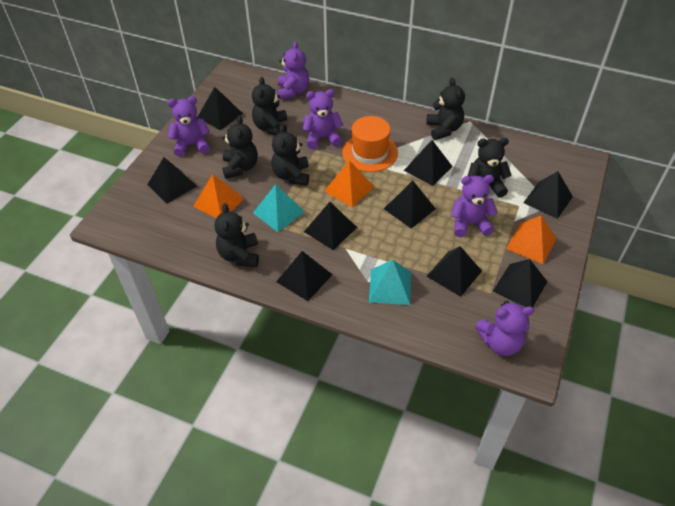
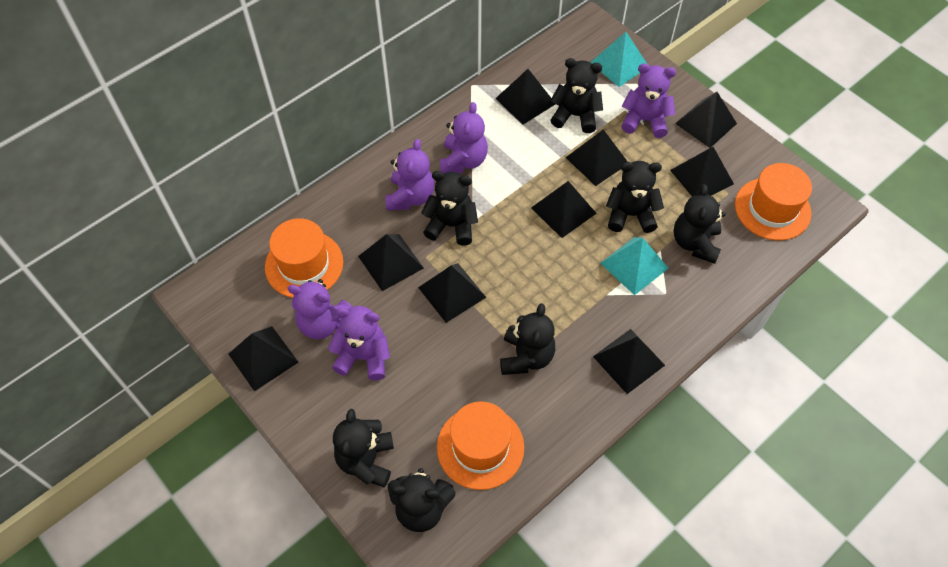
black teddy bear: 6 -> 7
orange hat: 1 -> 3
orange pyramid: 3 -> 0

